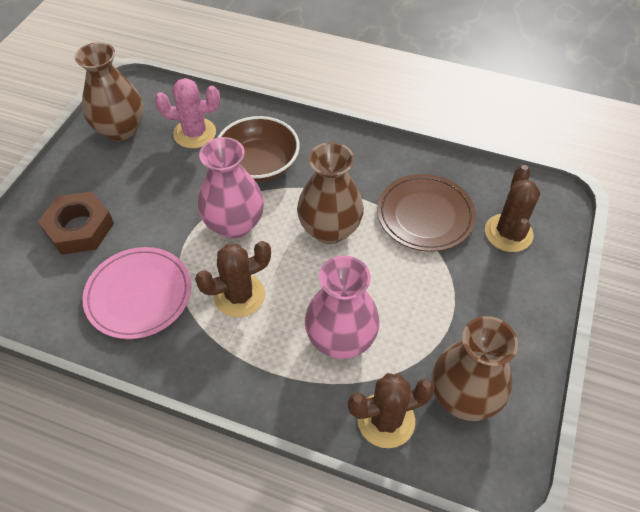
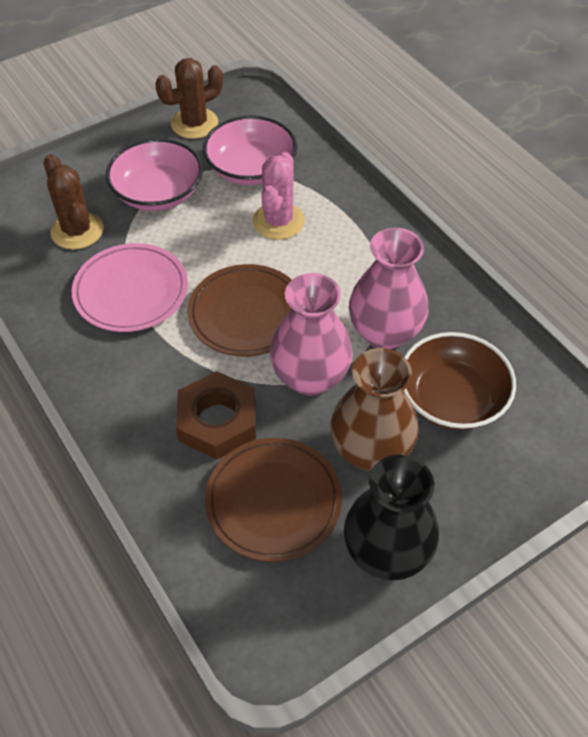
black vase: 0 -> 1
brown cactus: 3 -> 2
brown plate: 1 -> 2
brown vase: 3 -> 1
pink bowl: 0 -> 2

